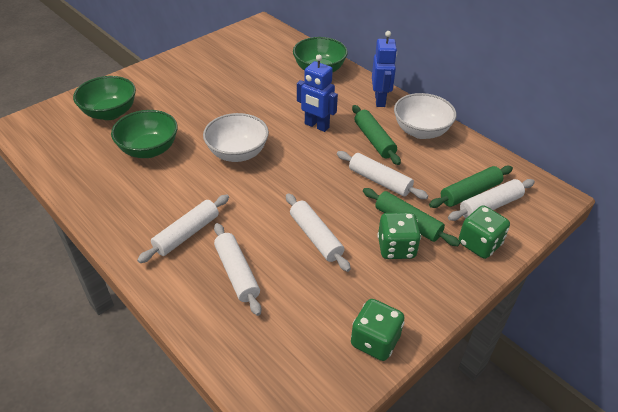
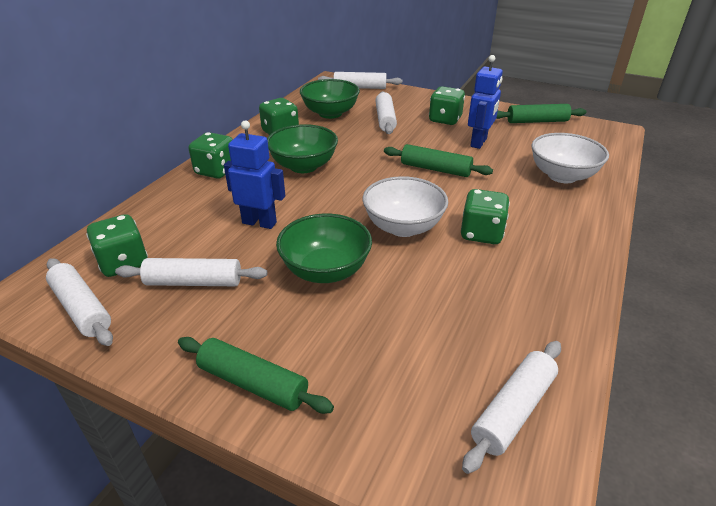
green dice: 3 -> 5

